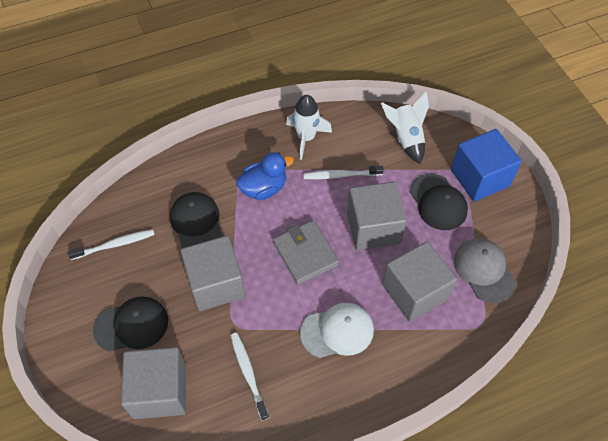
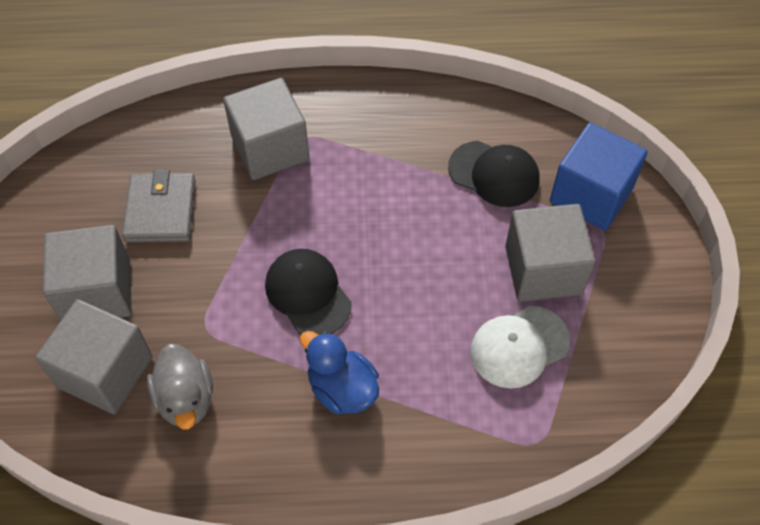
black cap: 3 -> 2
grey cap: 1 -> 0
grey duck: 0 -> 1
white rocket: 2 -> 0
white toothbrush: 3 -> 0

